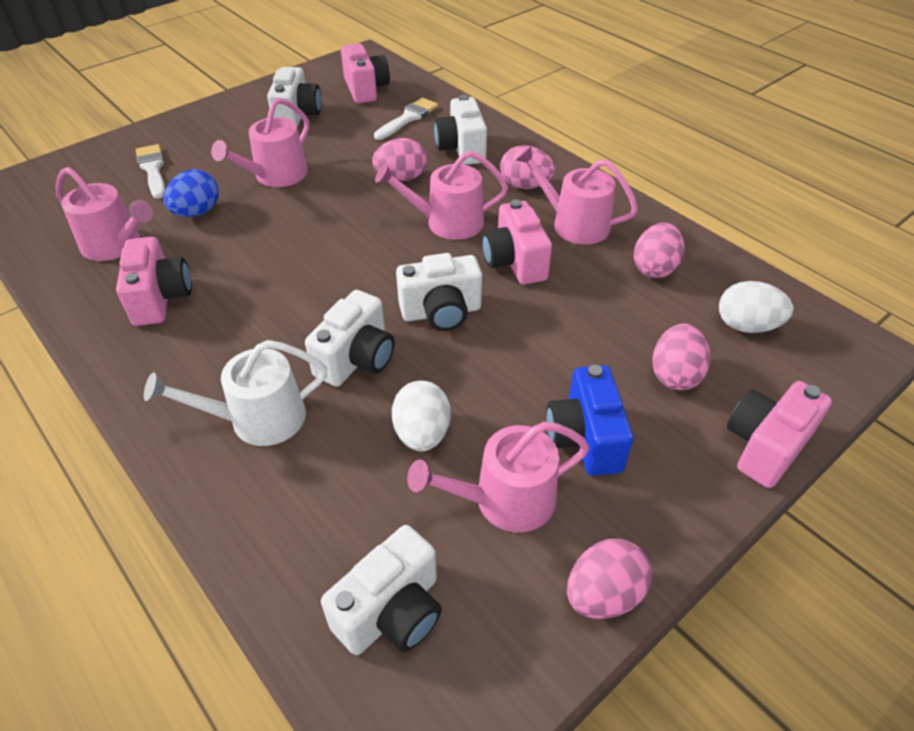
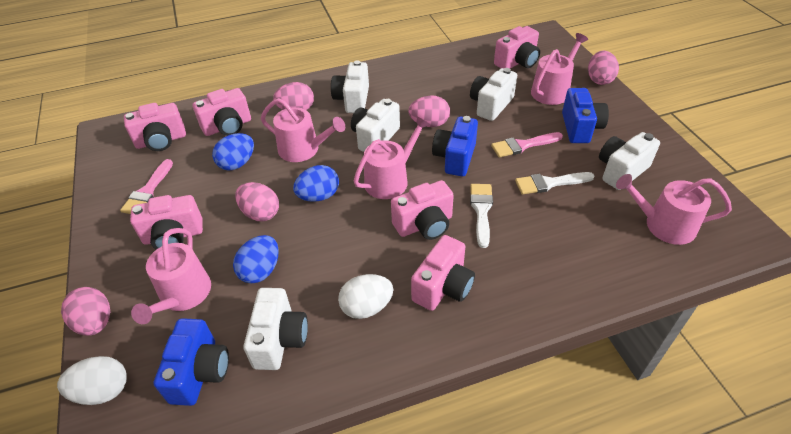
blue camera: 1 -> 3
blue egg: 1 -> 3
pink brush: 0 -> 2
pink camera: 4 -> 6
white watering can: 1 -> 0

